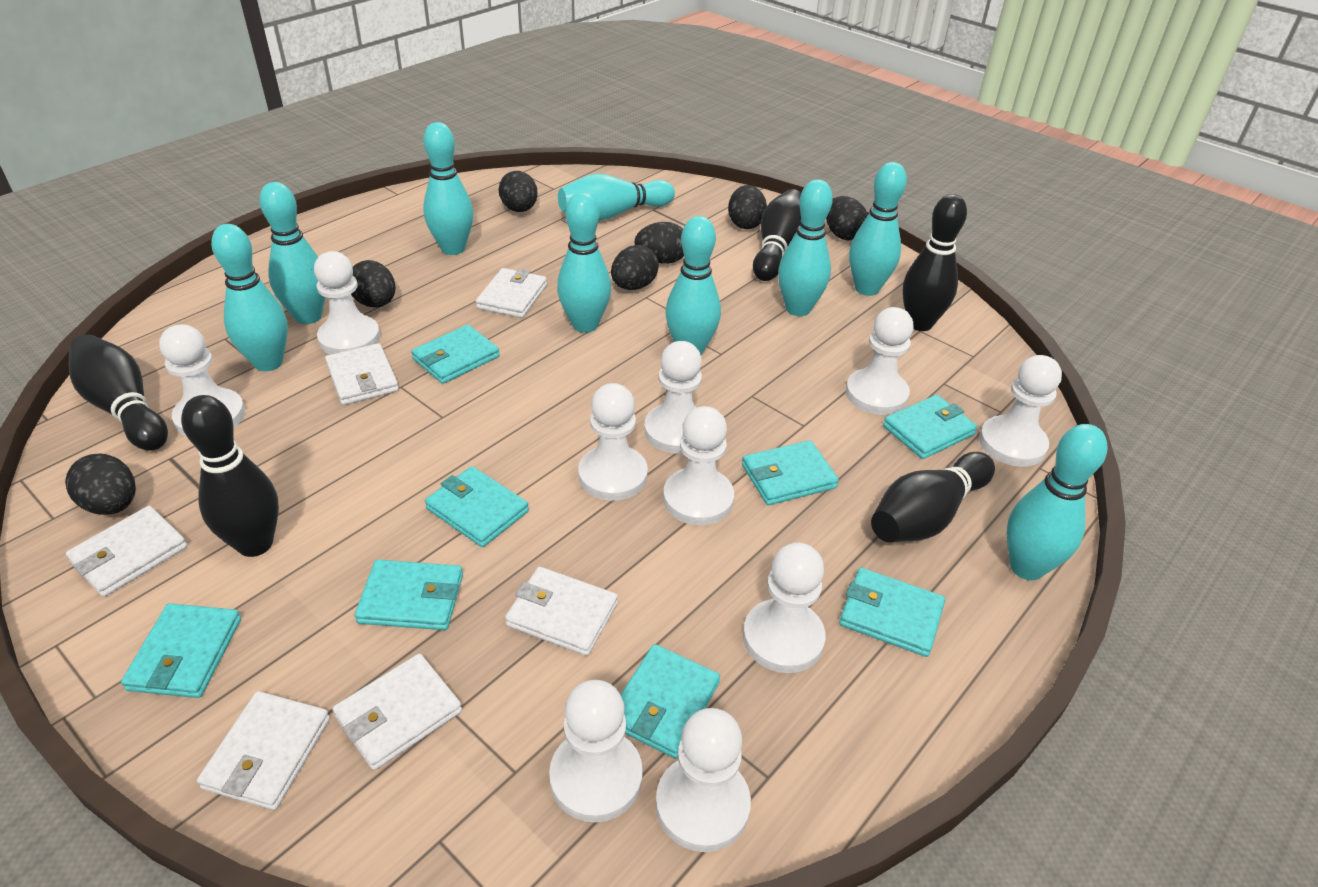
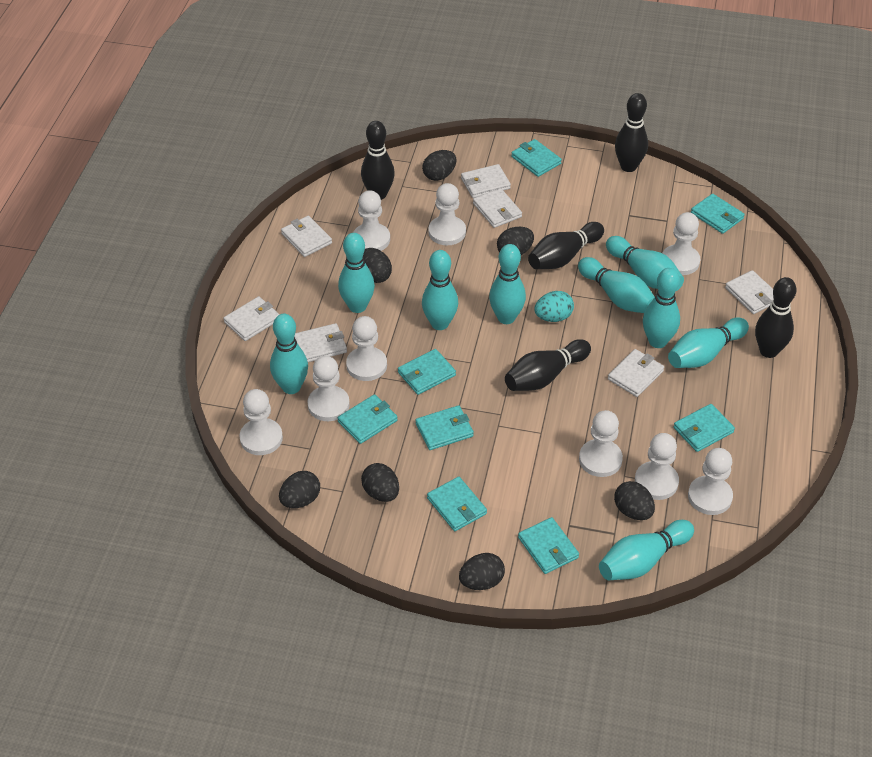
turquoise egg: 0 -> 1
white pawn: 10 -> 9
white wallet: 6 -> 7

